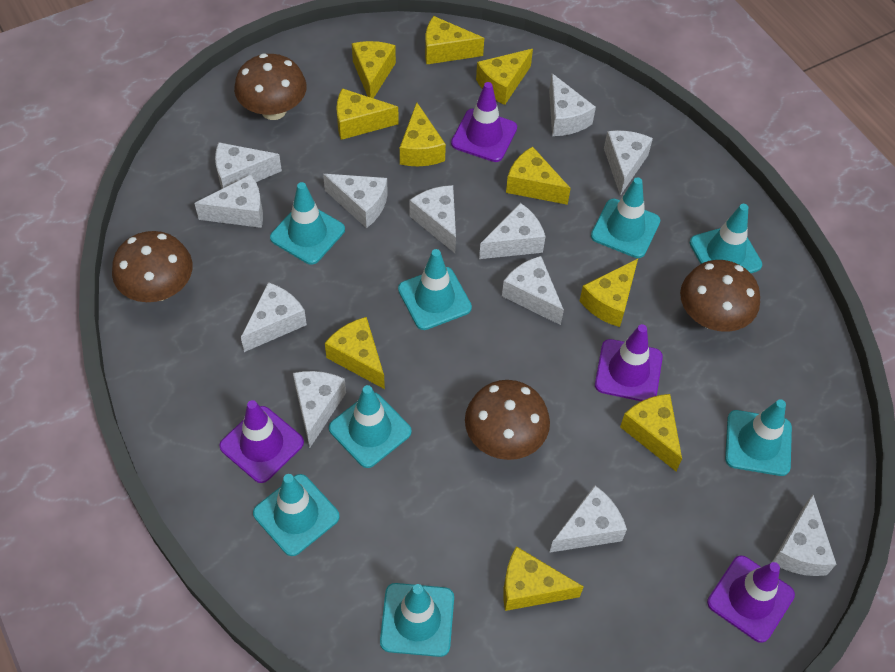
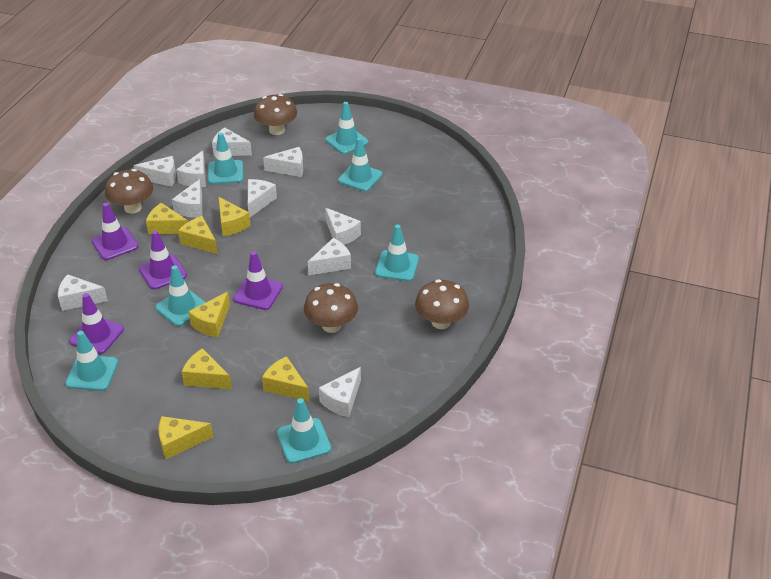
turquoise traffic cone: 8 -> 7
white cheese: 12 -> 10
yellow cheese: 10 -> 7

